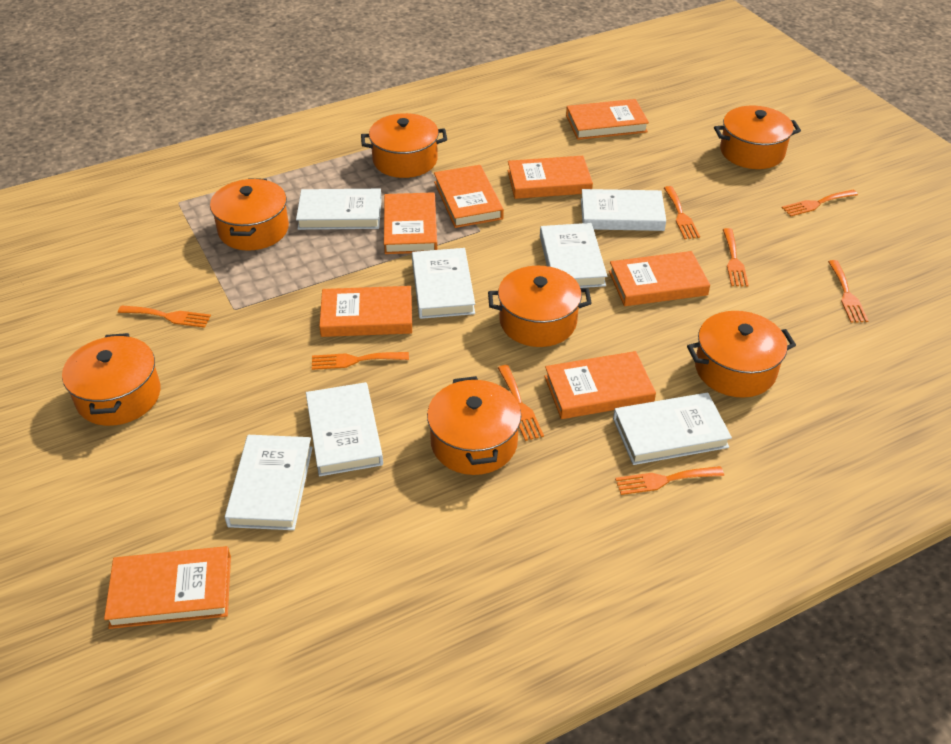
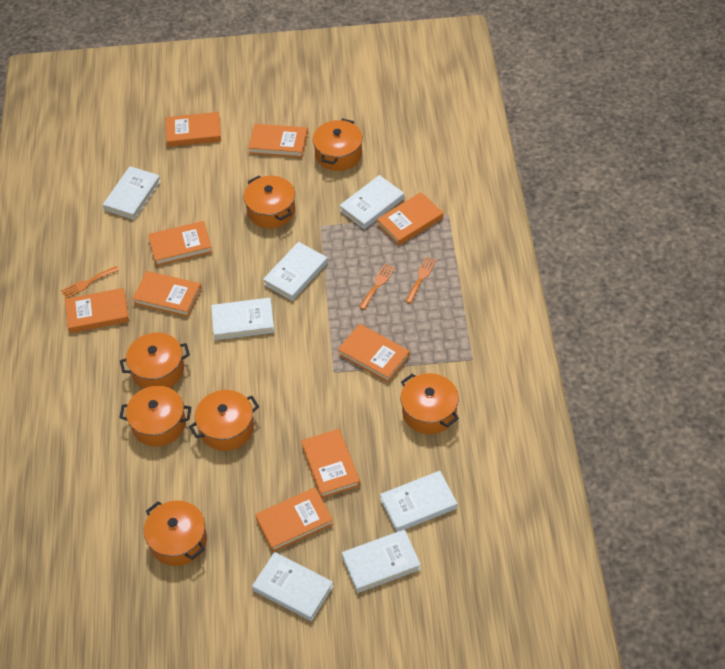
orange book: 8 -> 9
orange fork: 8 -> 3

